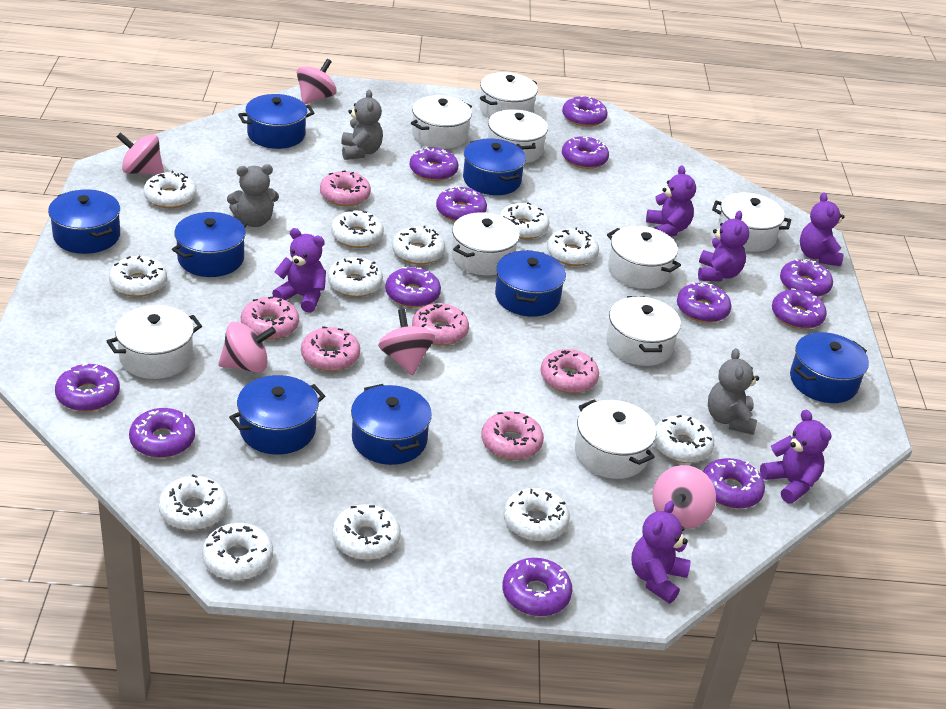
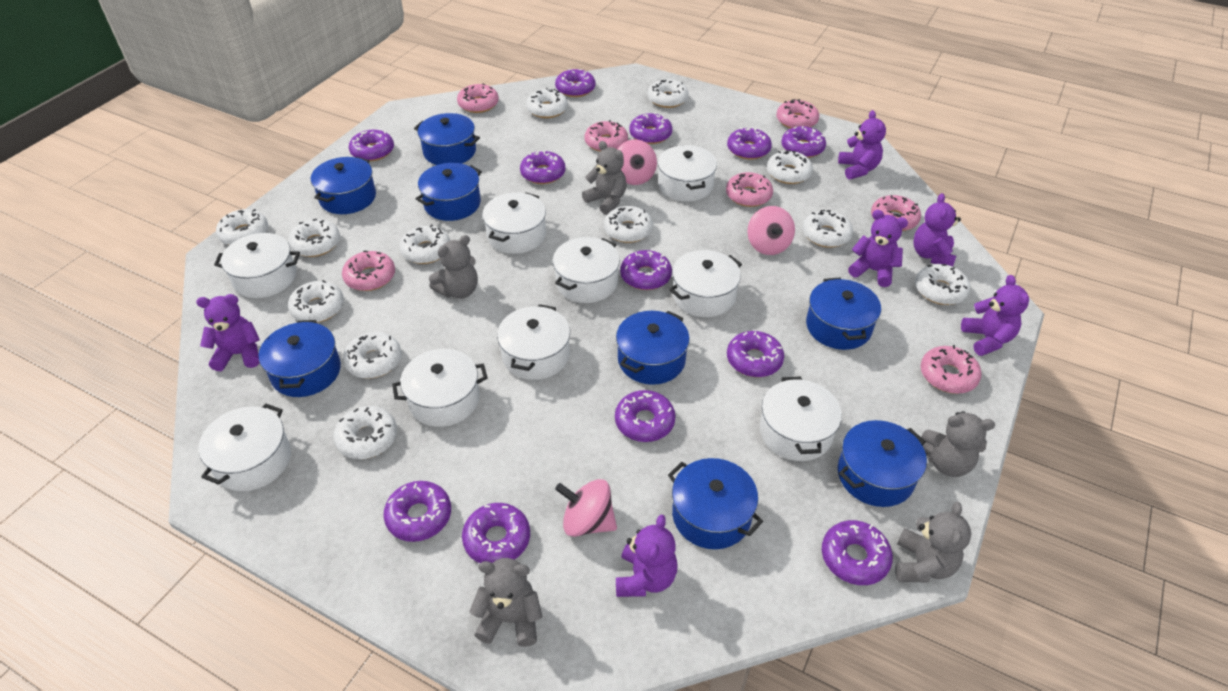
grey teddy bear: 3 -> 5
pink donut: 6 -> 7
pink spinning top: 5 -> 3

